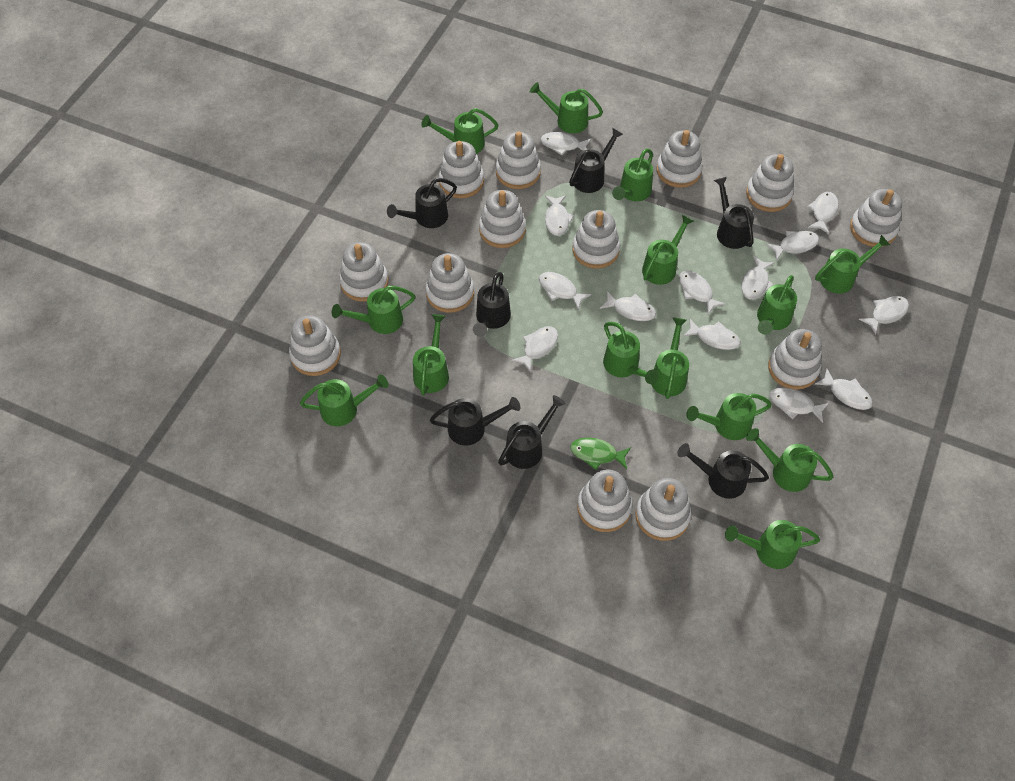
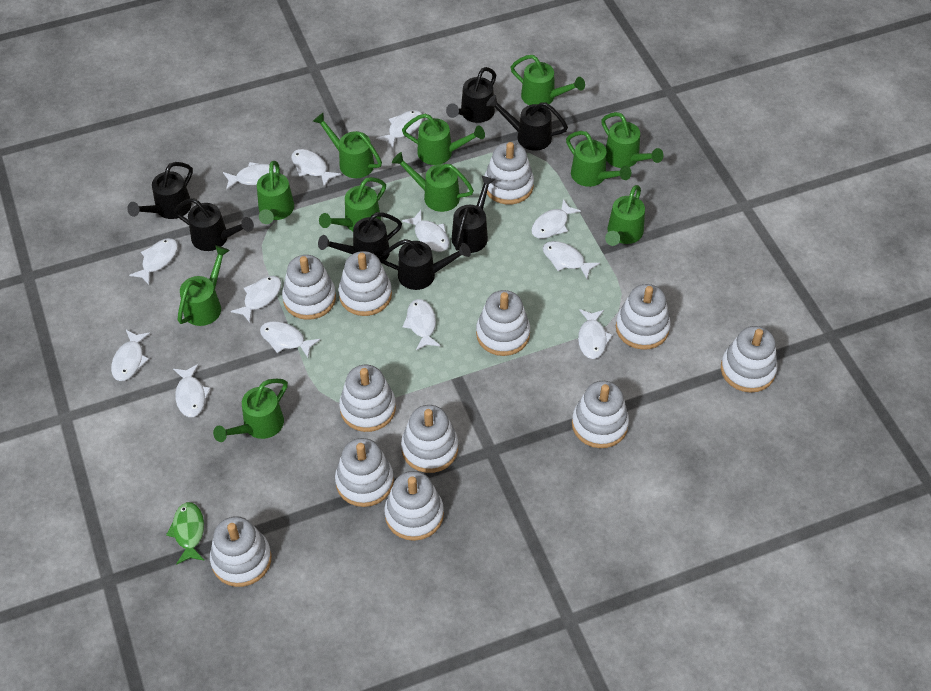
green watering can: 14 -> 11
white stacking toy: 13 -> 12

